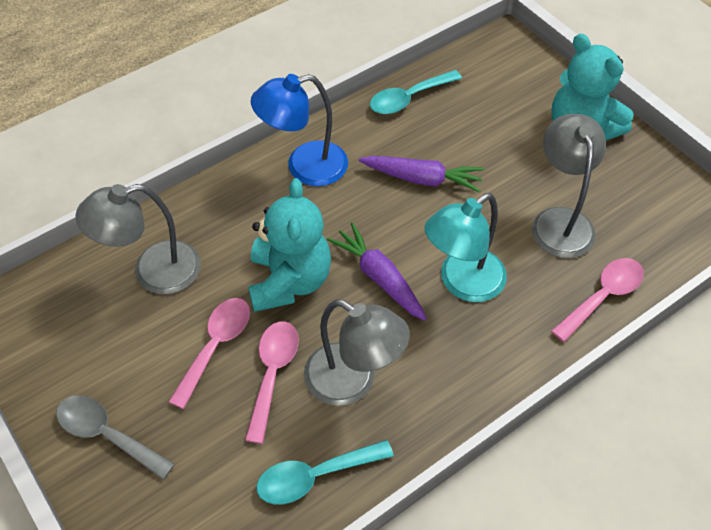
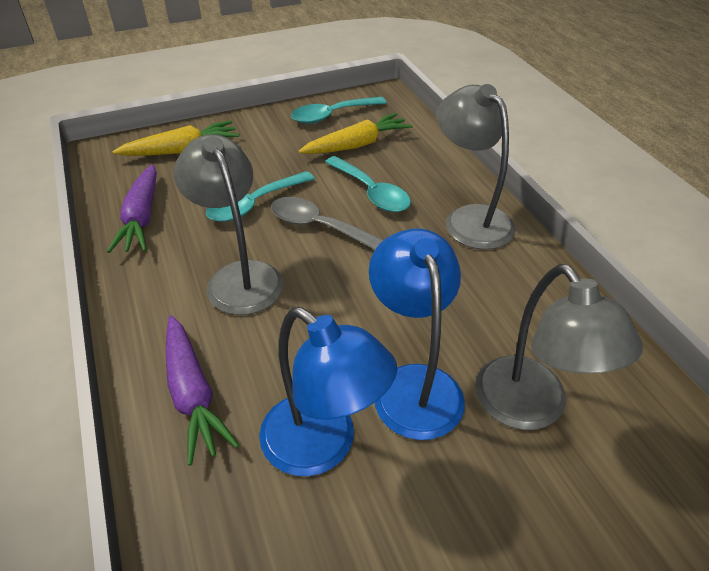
blue lamp: 1 -> 2
pink spoon: 3 -> 0
turquoise lamp: 1 -> 0
turquoise spoon: 2 -> 3
turquoise teddy bear: 2 -> 0
yellow carrot: 0 -> 2

